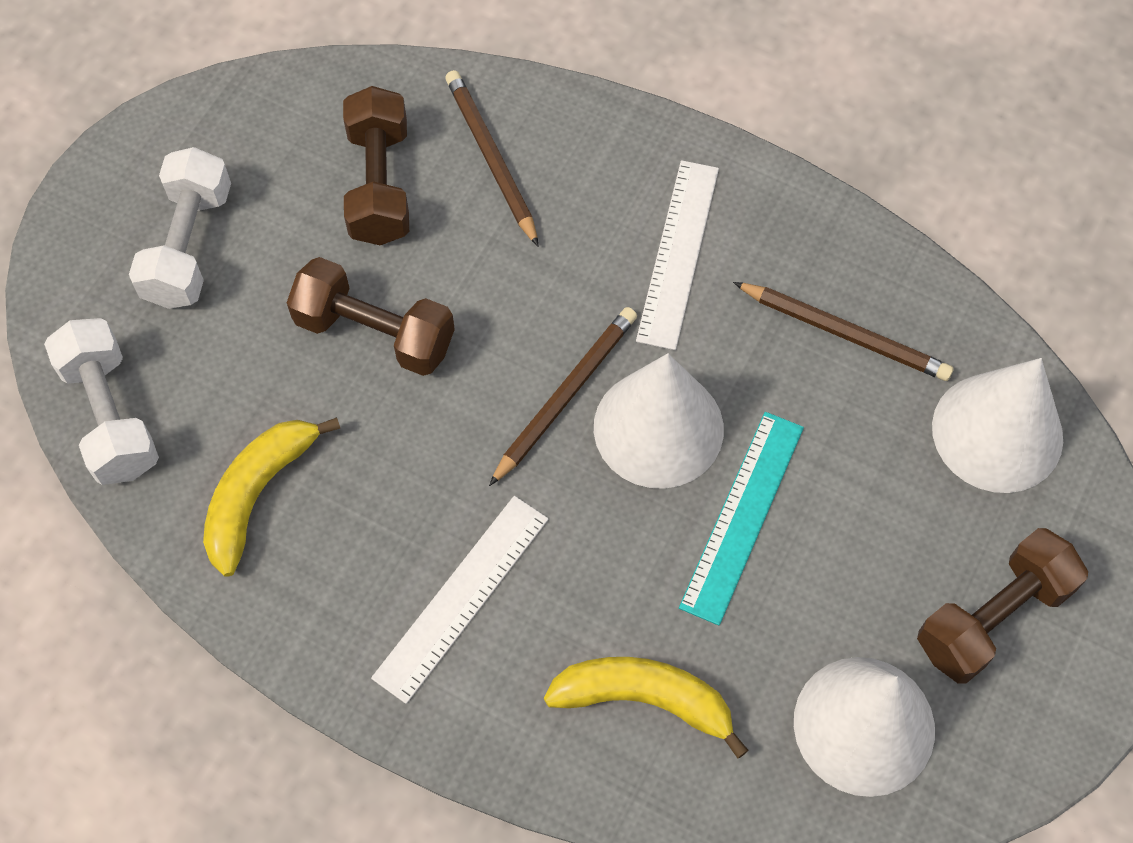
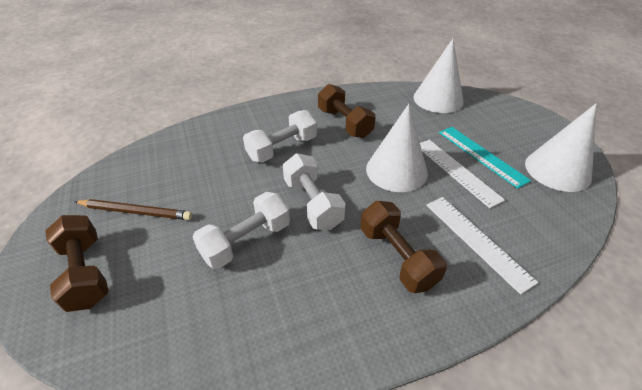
brown pencil: 3 -> 1
white dumbbell: 2 -> 3
yellow banana: 2 -> 0

